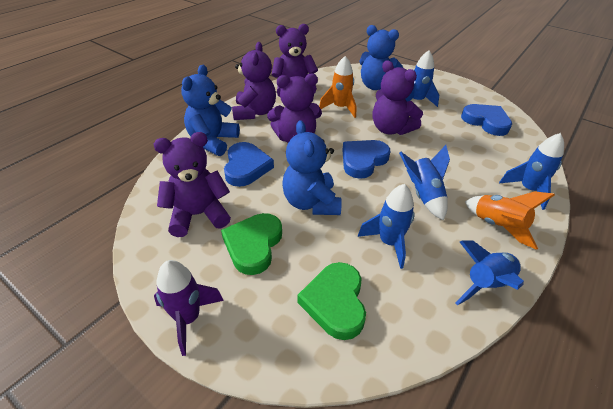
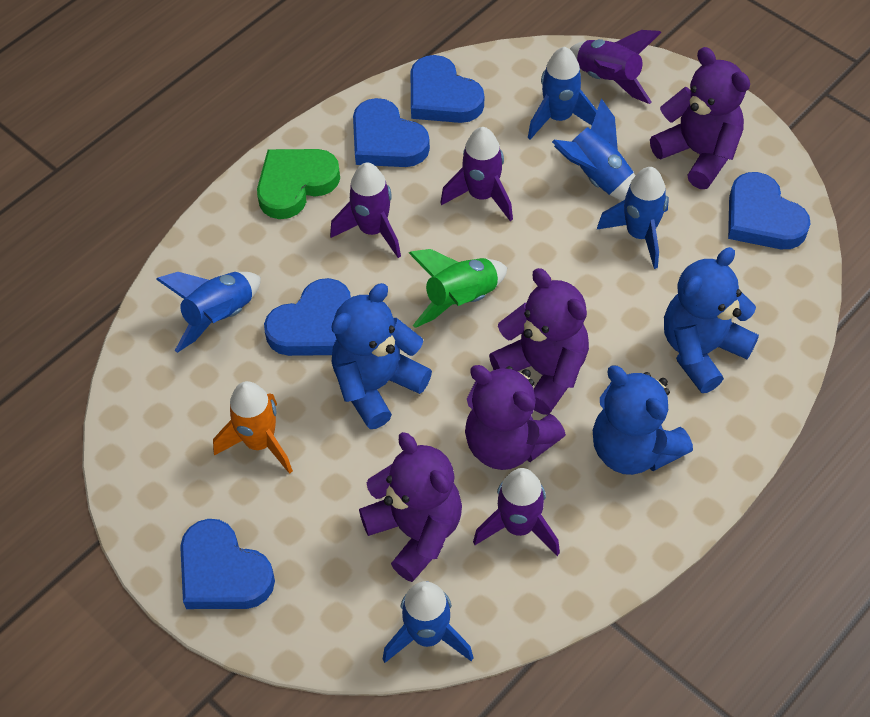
blue heart: 3 -> 5
green heart: 2 -> 1
green rocket: 0 -> 1
orange rocket: 2 -> 1
purple rocket: 1 -> 4
purple teddy bear: 5 -> 4

